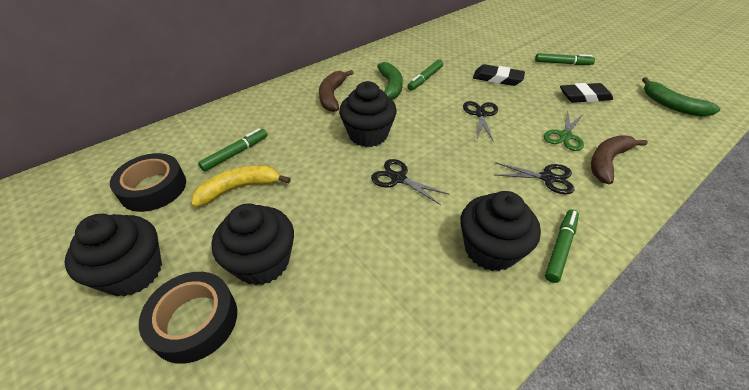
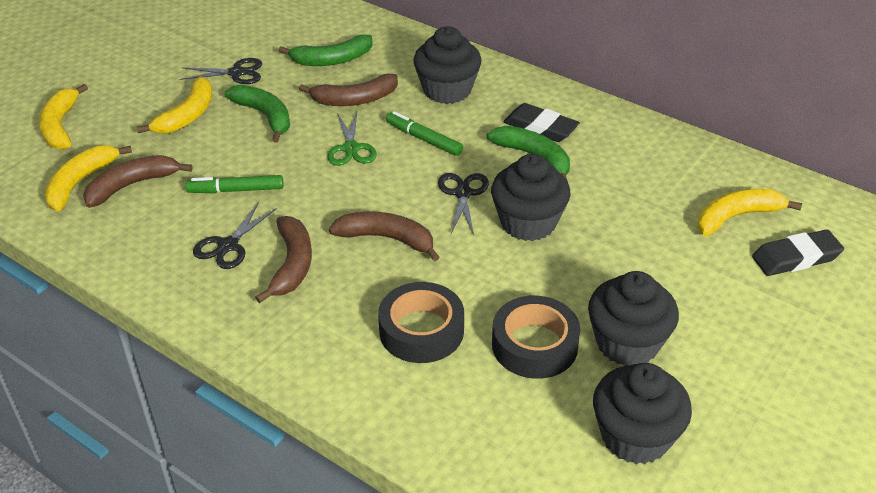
brown banana: 2 -> 4
green banana: 2 -> 3
green marker: 4 -> 2
yellow banana: 1 -> 4

